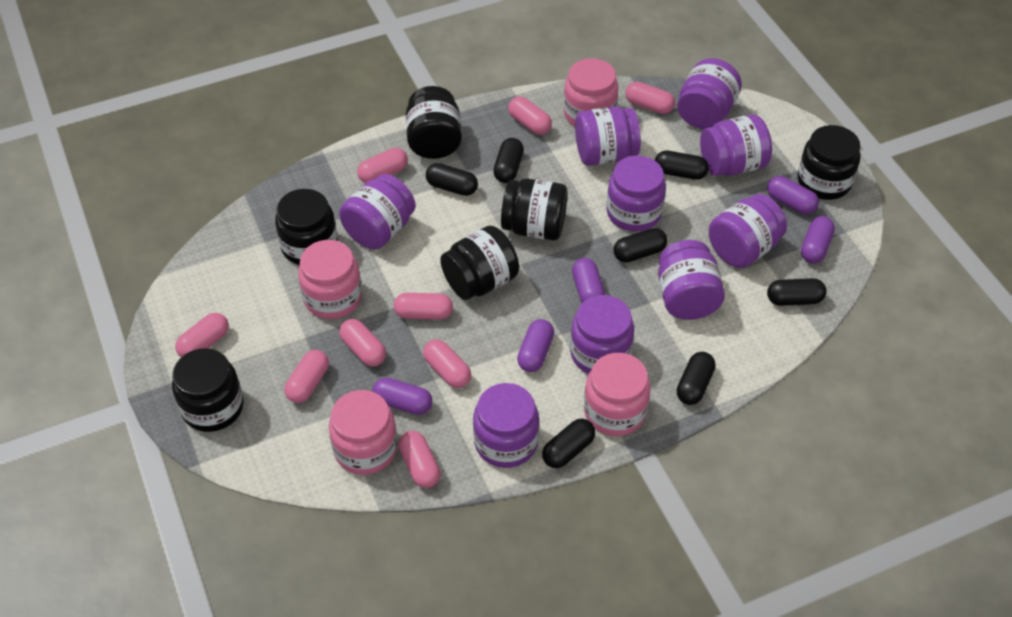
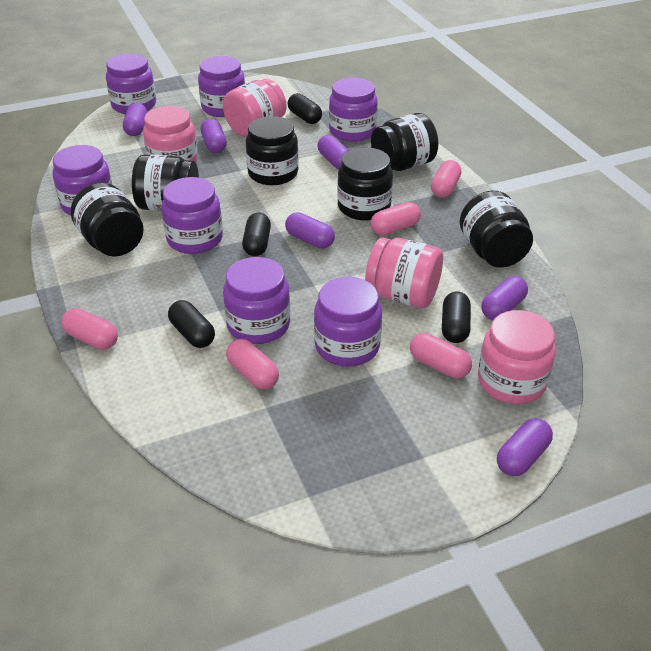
black capsule: 7 -> 4
pink capsule: 9 -> 5
purple capsule: 5 -> 6
purple jar: 9 -> 7

